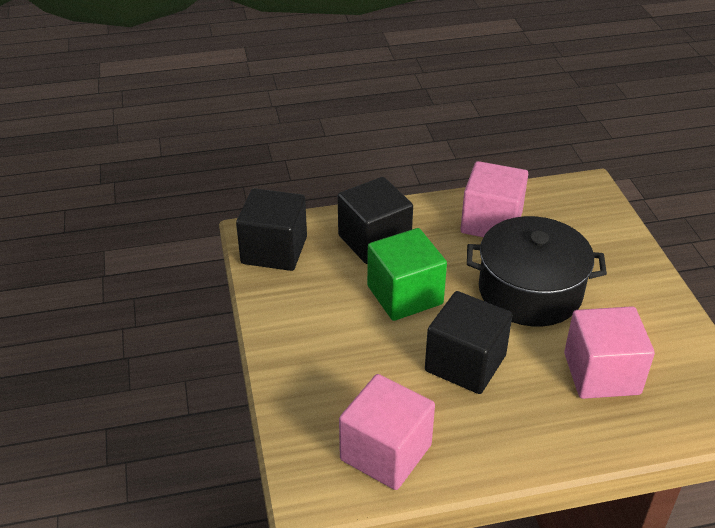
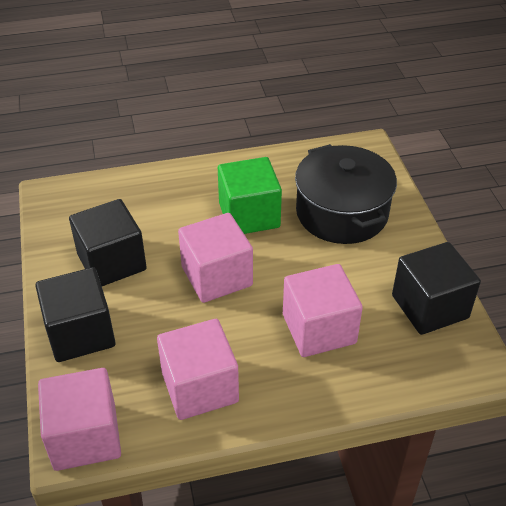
pink cube: 3 -> 4

